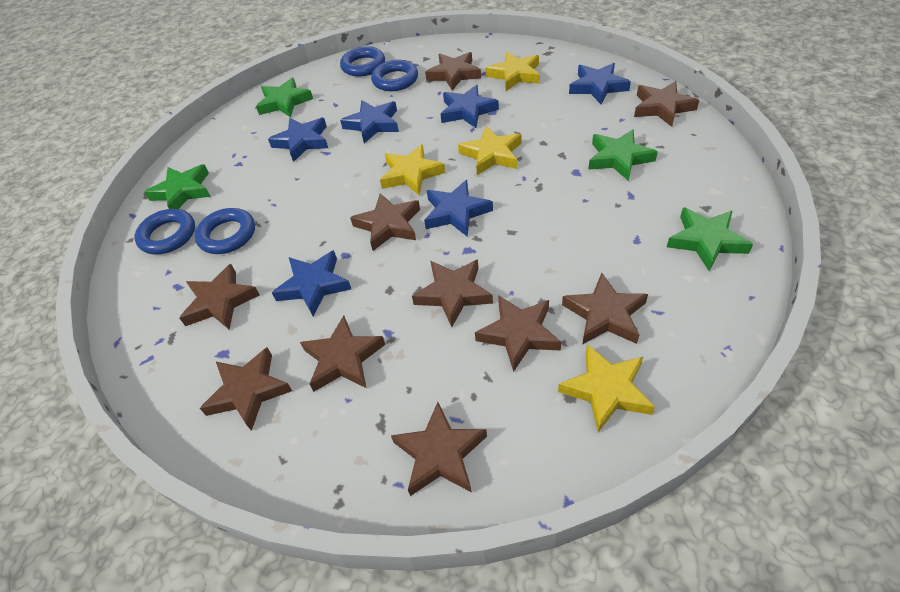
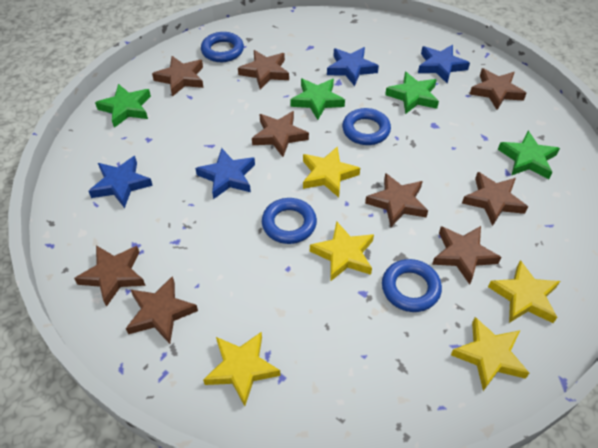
blue star: 6 -> 4
brown star: 10 -> 9
yellow star: 4 -> 5

